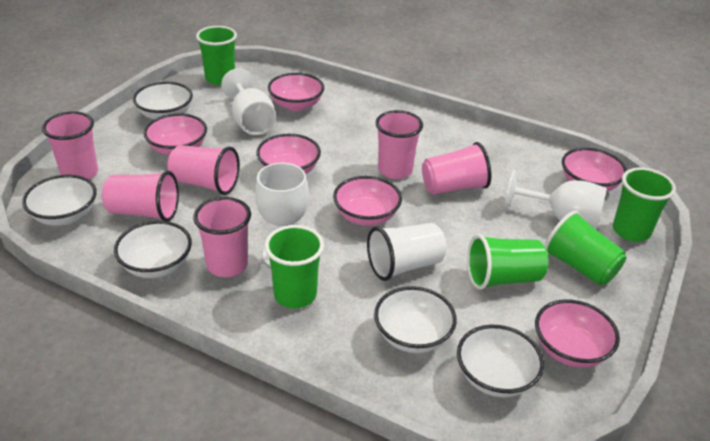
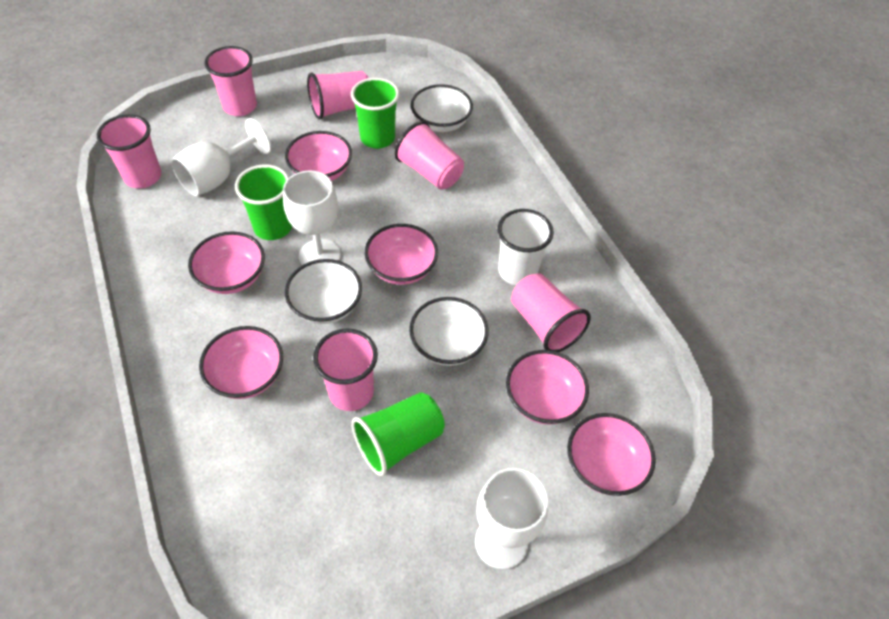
green cup: 5 -> 3
white bowl: 5 -> 3

